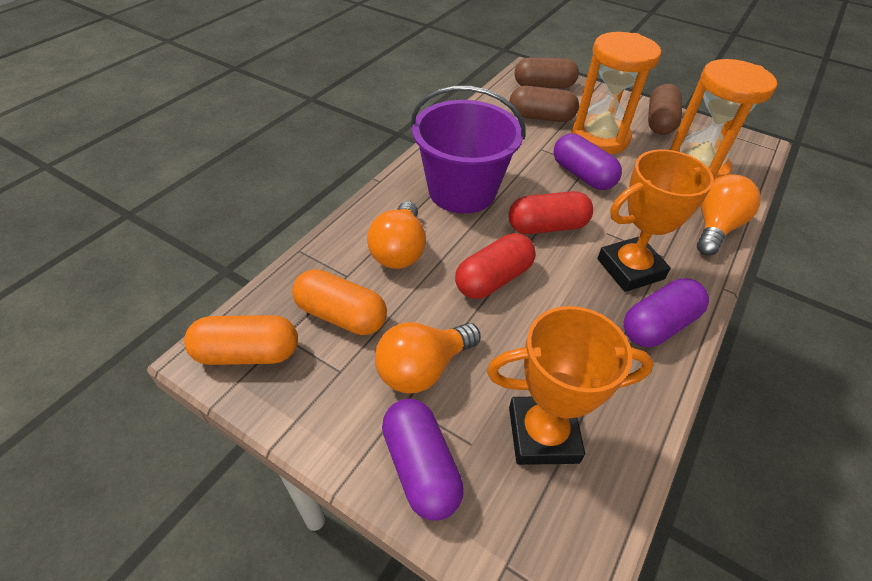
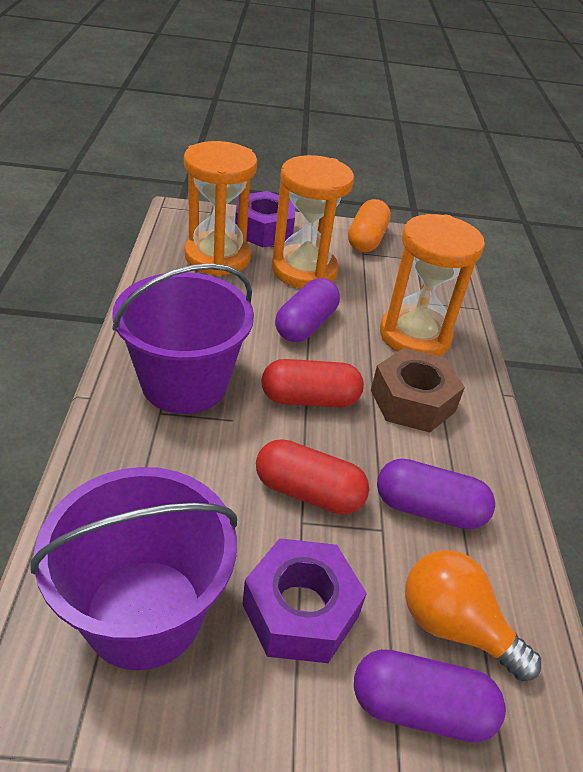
brown capsule: 3 -> 0
brown nut: 0 -> 1
orange capsule: 2 -> 1
orange hourglass: 2 -> 3
orange light bulb: 3 -> 1
orange trophy: 2 -> 0
purple bucket: 1 -> 2
purple nut: 0 -> 2

